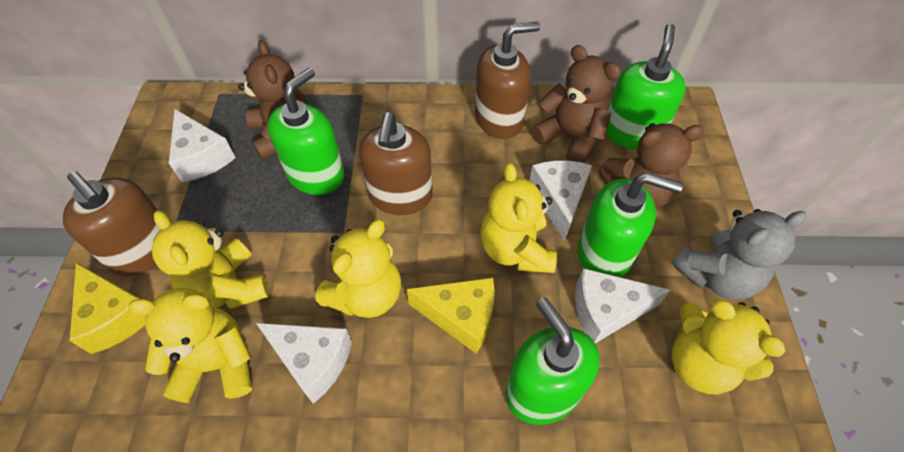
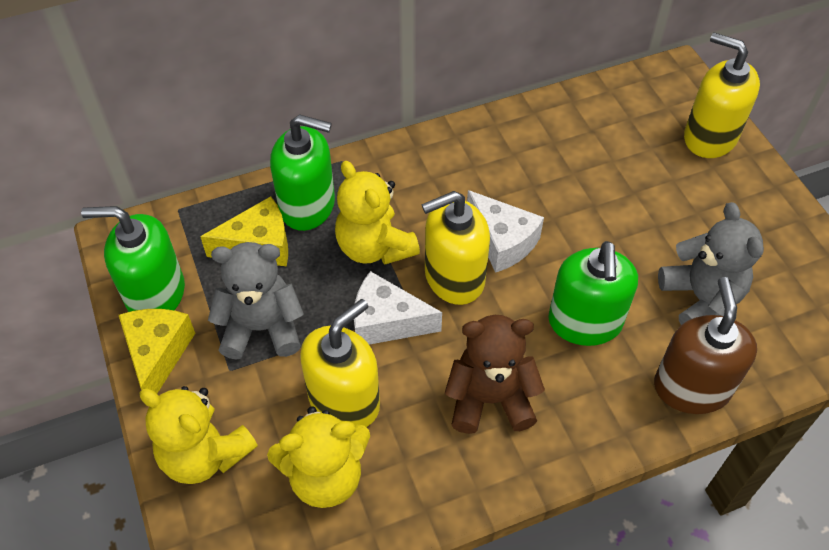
brown soap dispenser: 3 -> 1
brown teddy bear: 3 -> 1
green soap dispenser: 4 -> 3
grey teddy bear: 1 -> 2
white cheese: 4 -> 2
yellow soap dispenser: 0 -> 3
yellow teddy bear: 5 -> 3

